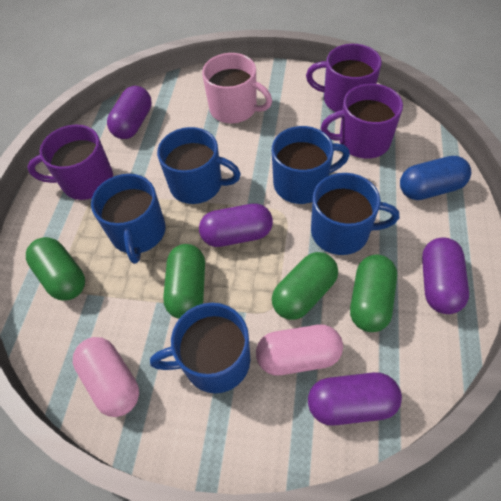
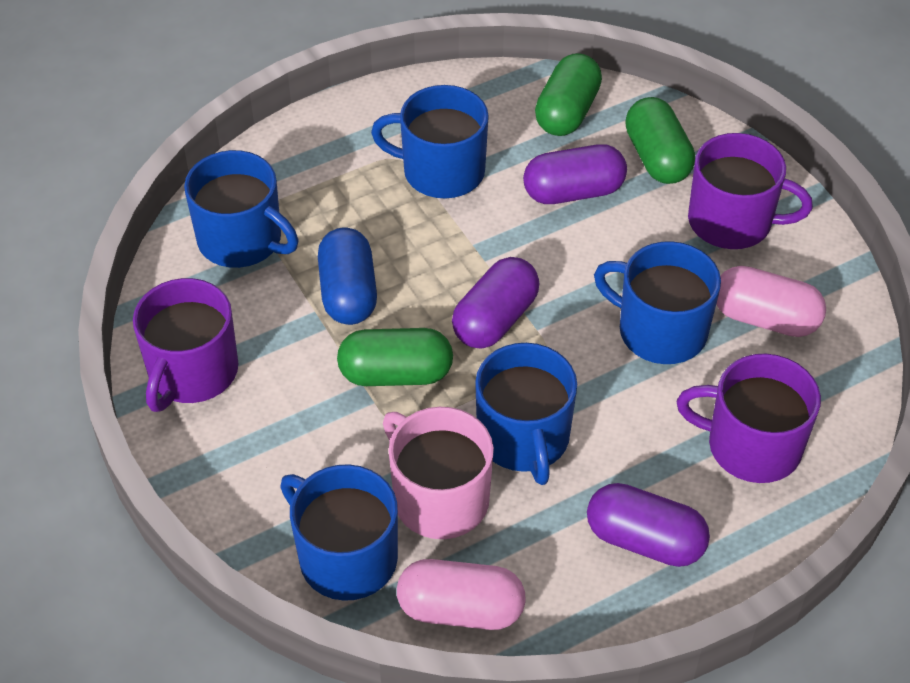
green capsule: 4 -> 3
purple capsule: 4 -> 3

